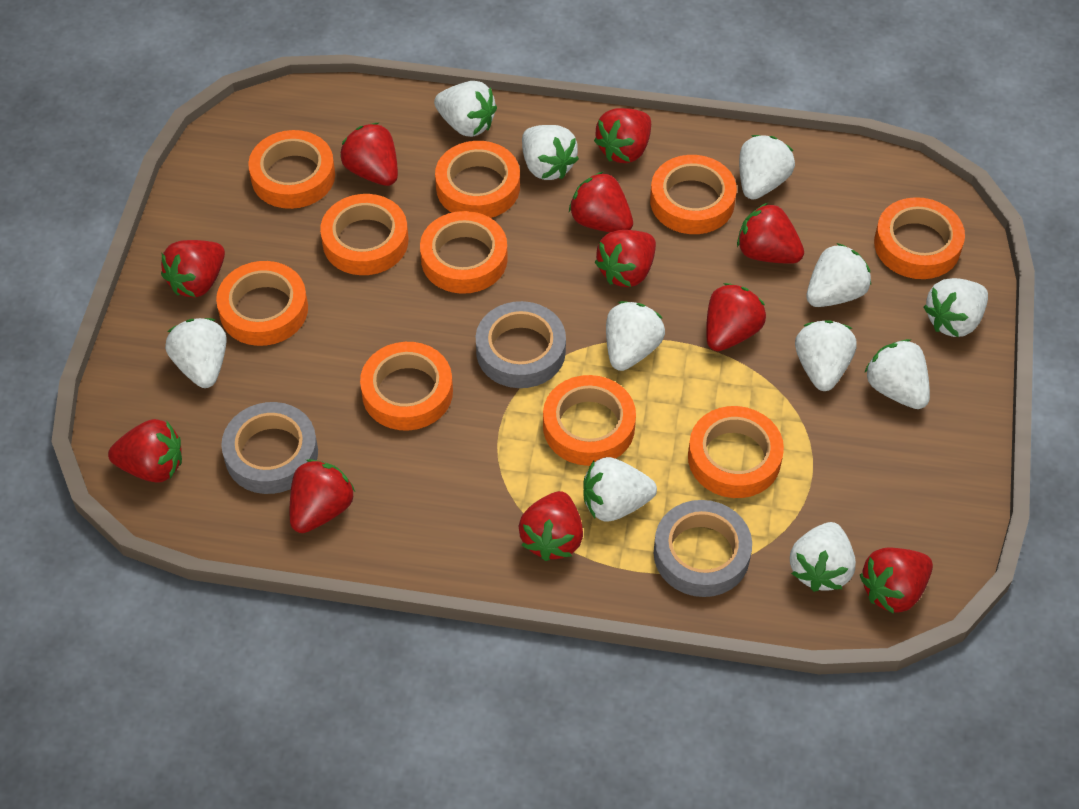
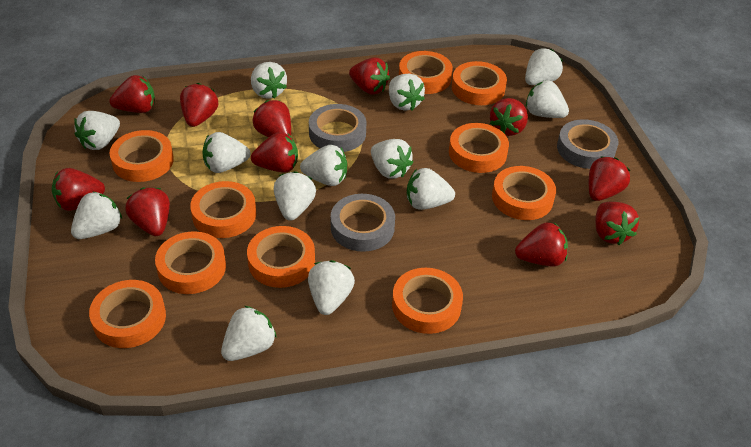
white strawberry: 11 -> 13

